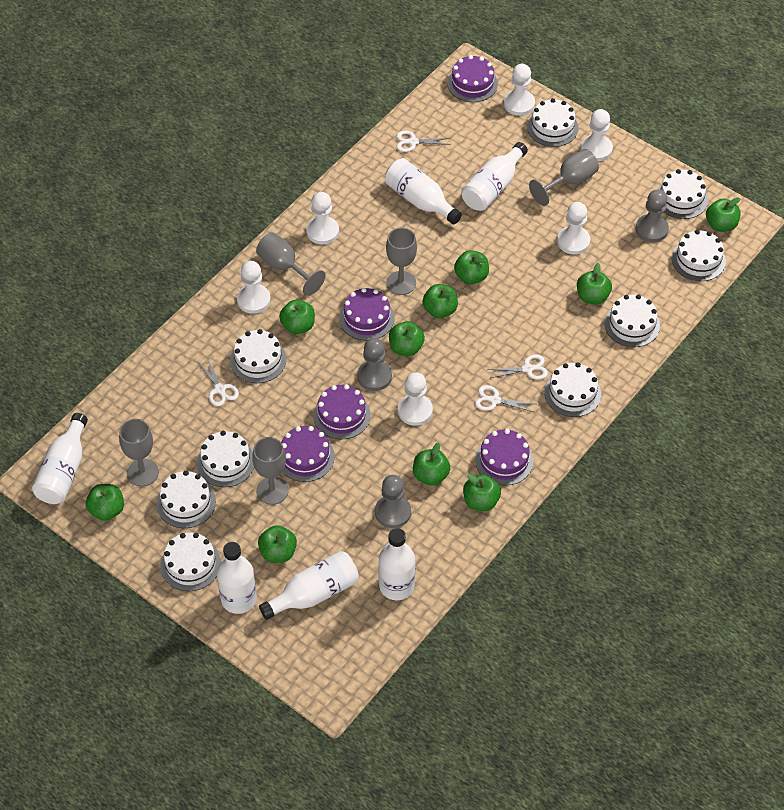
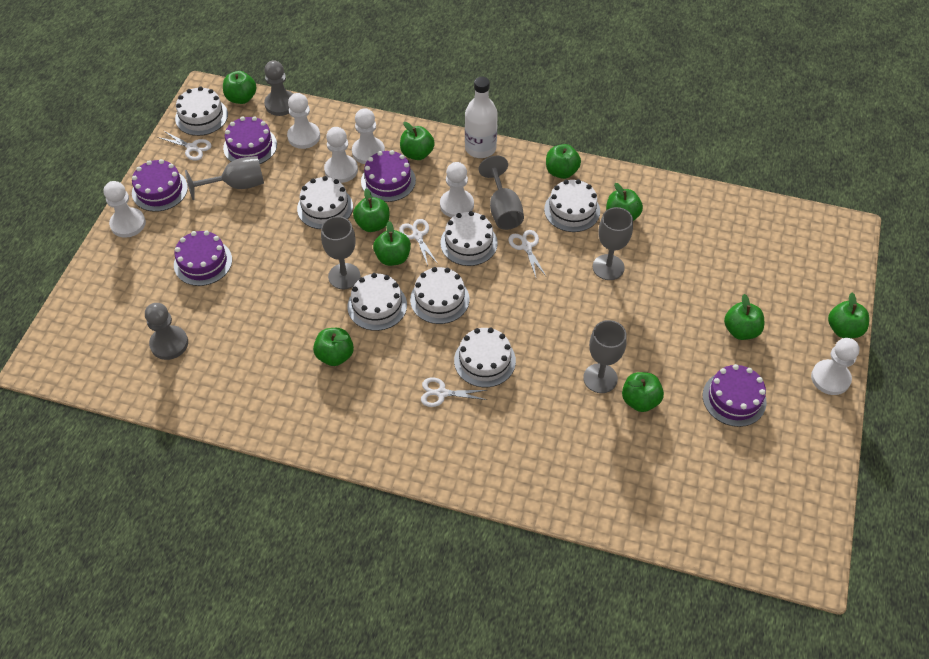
grey pawn: 3 -> 2
white bottle: 6 -> 1
white cake: 9 -> 7

